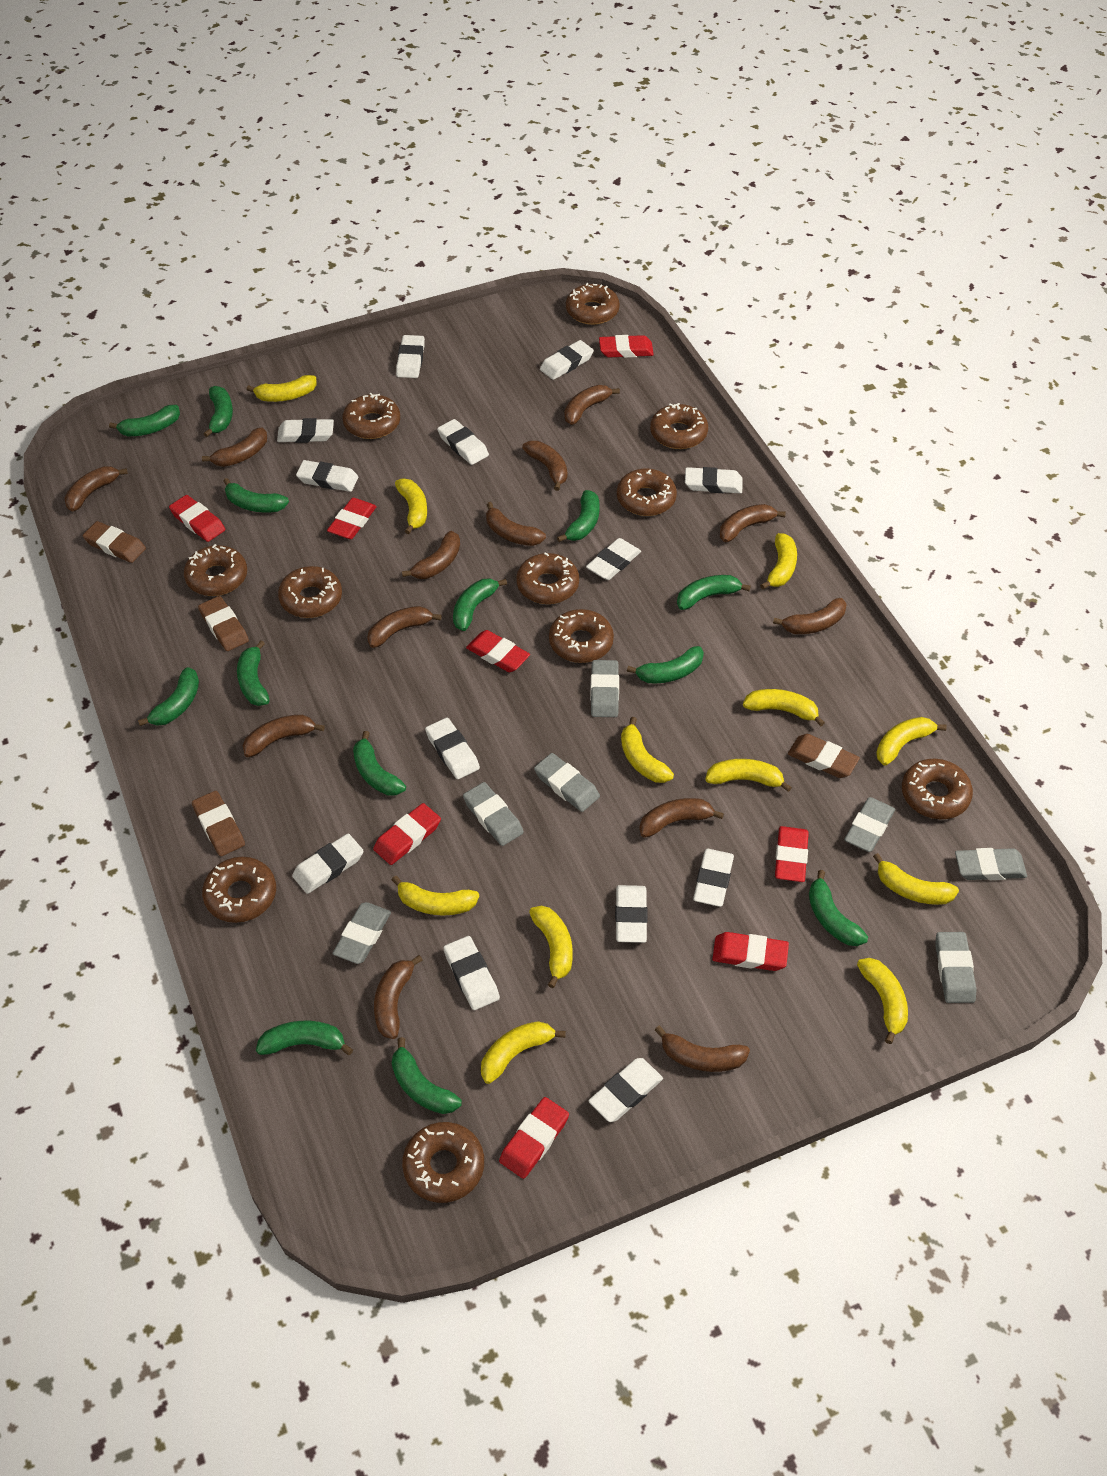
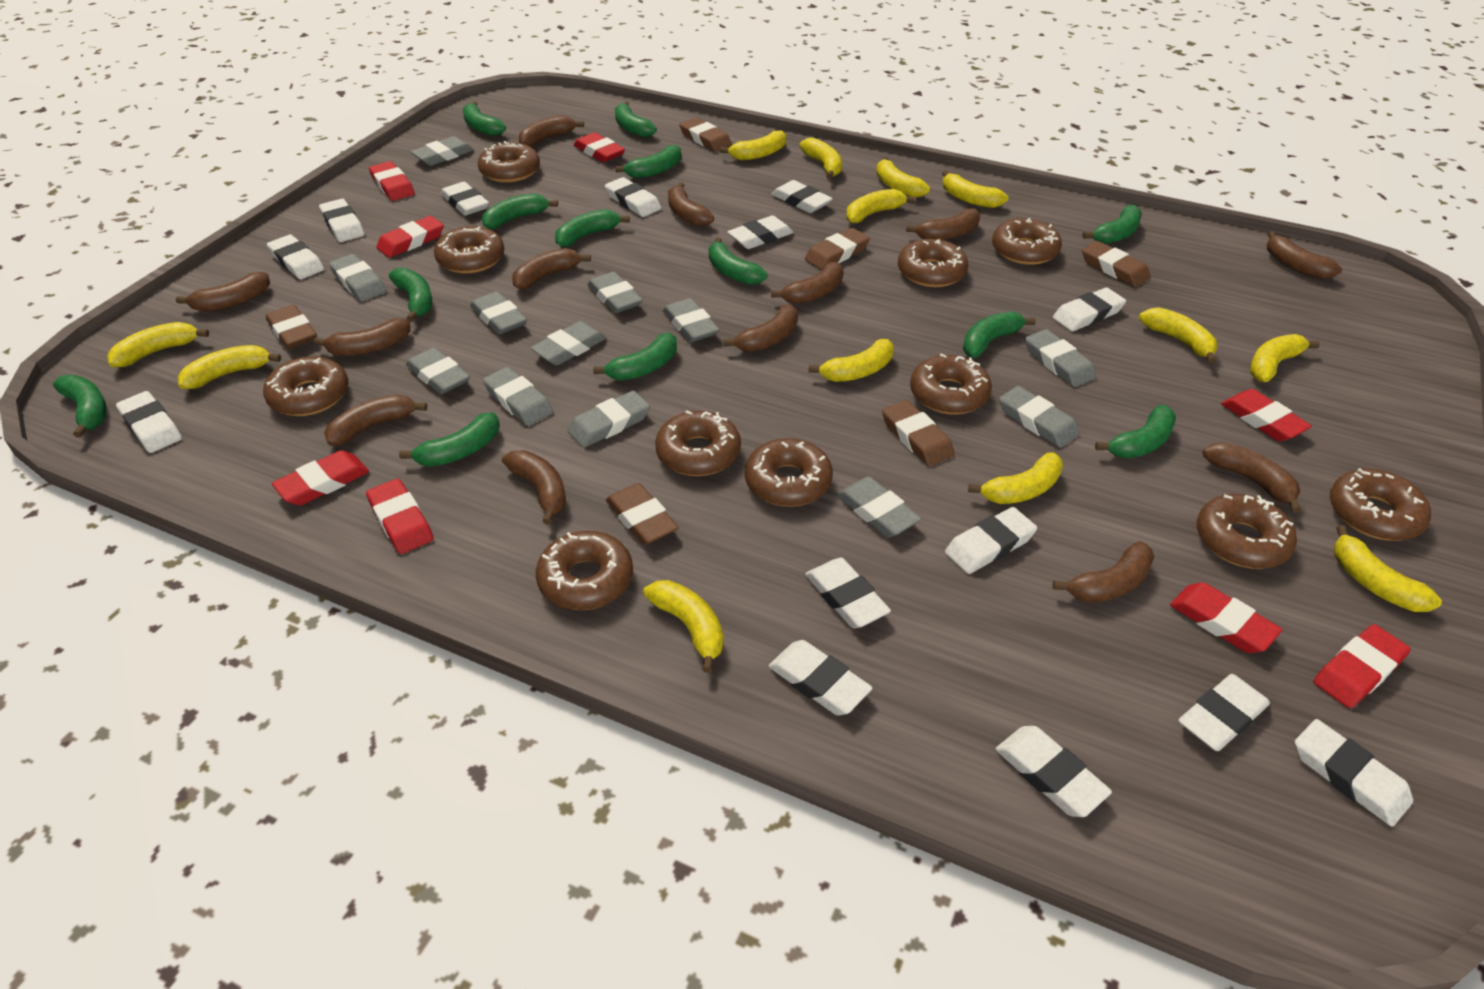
brown eraser: 4 -> 6
grey eraser: 7 -> 12
white eraser: 13 -> 14
yellow banana: 12 -> 13

